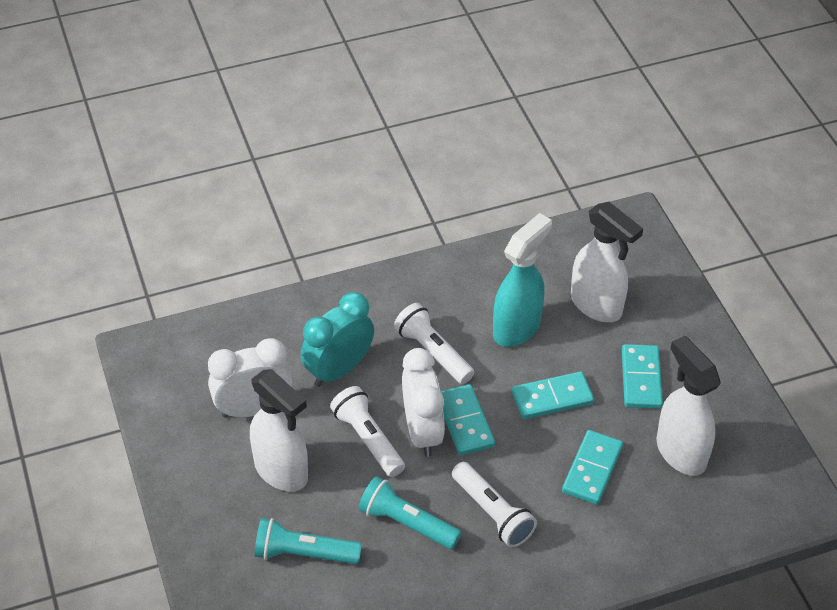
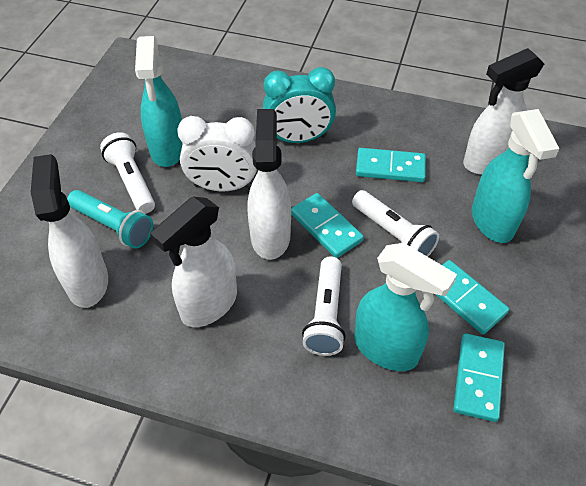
turquoise flashlight: 2 -> 1
turquoise spray bottle: 1 -> 3
white clock: 2 -> 1
white spray bottle: 3 -> 4

